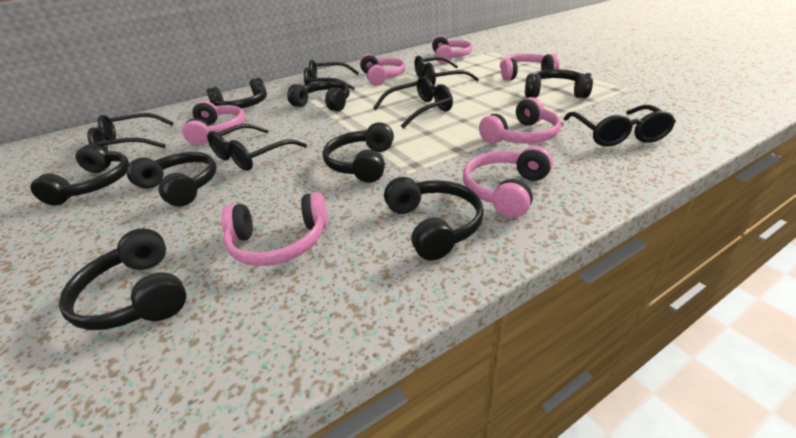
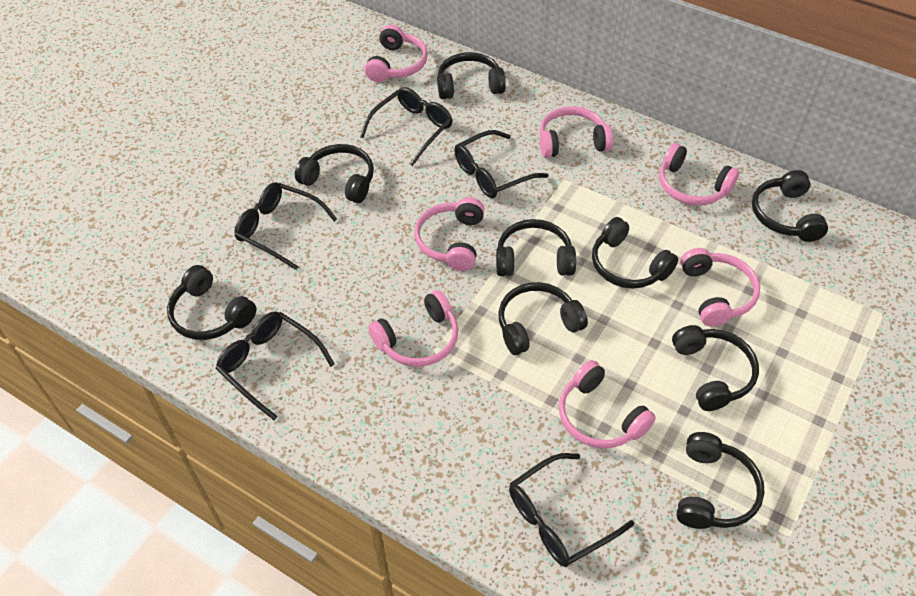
black glasses: 6 -> 5
black headphones: 8 -> 9

